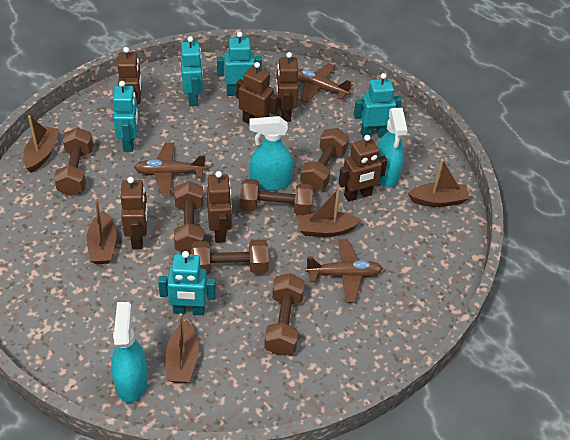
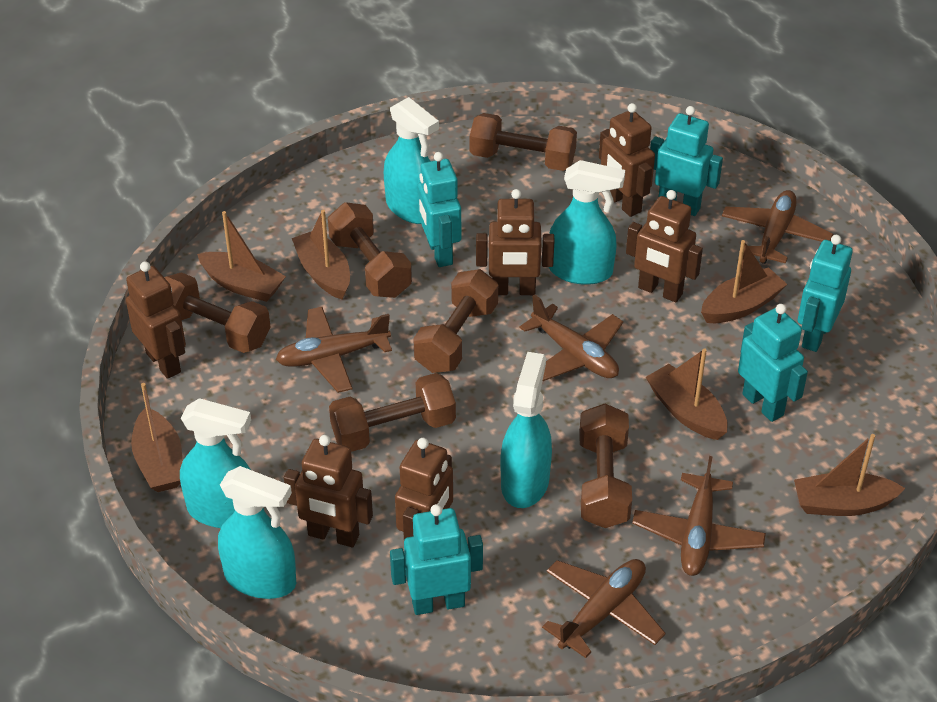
brown boat: 5 -> 6
brown plane: 3 -> 5
turquoise spray bottle: 3 -> 5

